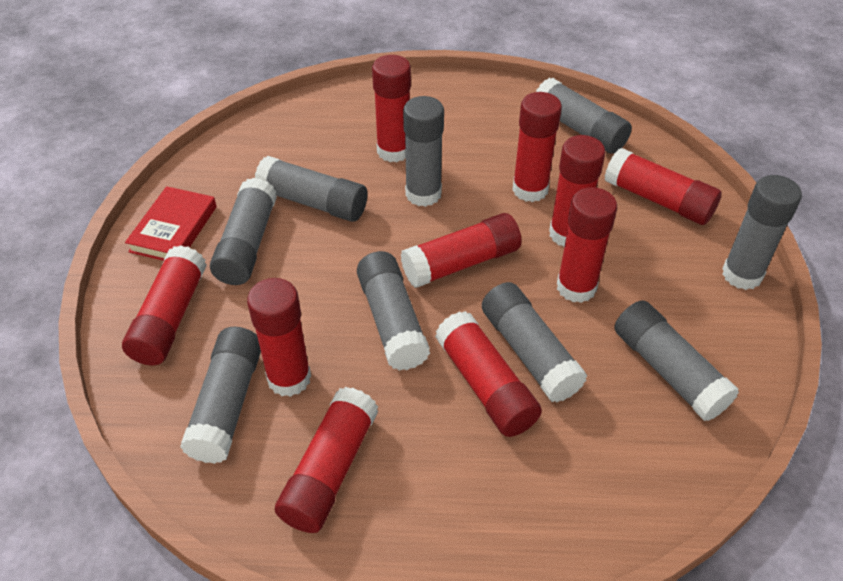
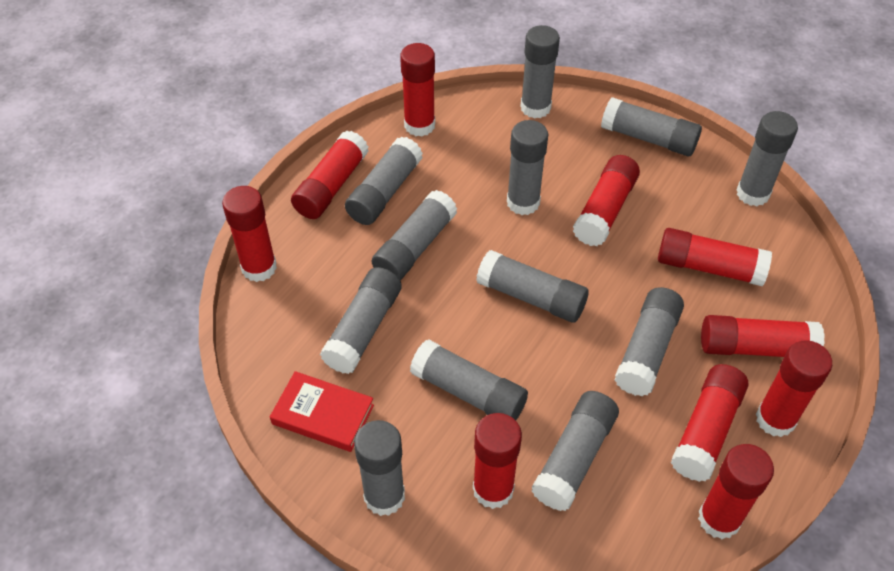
grey glue stick: 9 -> 12

